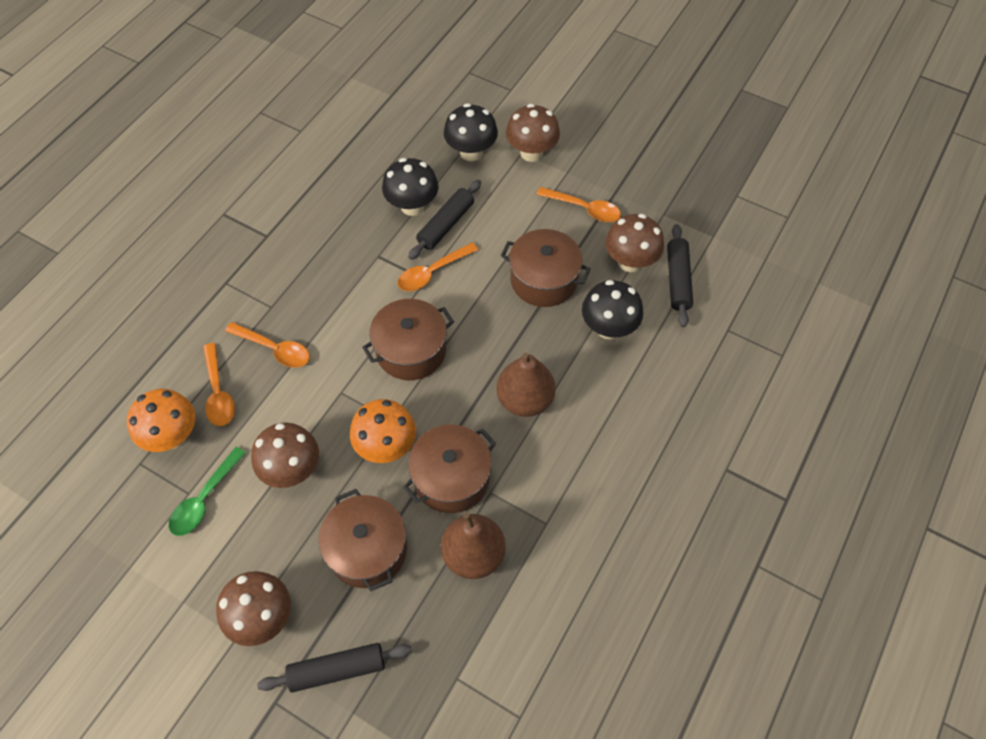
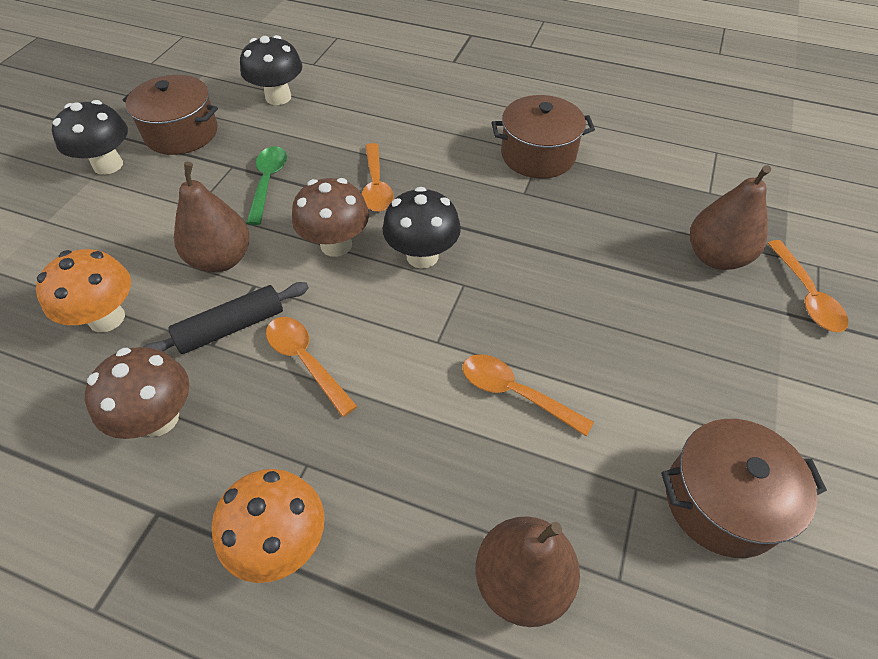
black rolling pin: 3 -> 1
brown mushroom: 4 -> 2
brown pear: 2 -> 3
brown pot: 4 -> 3

